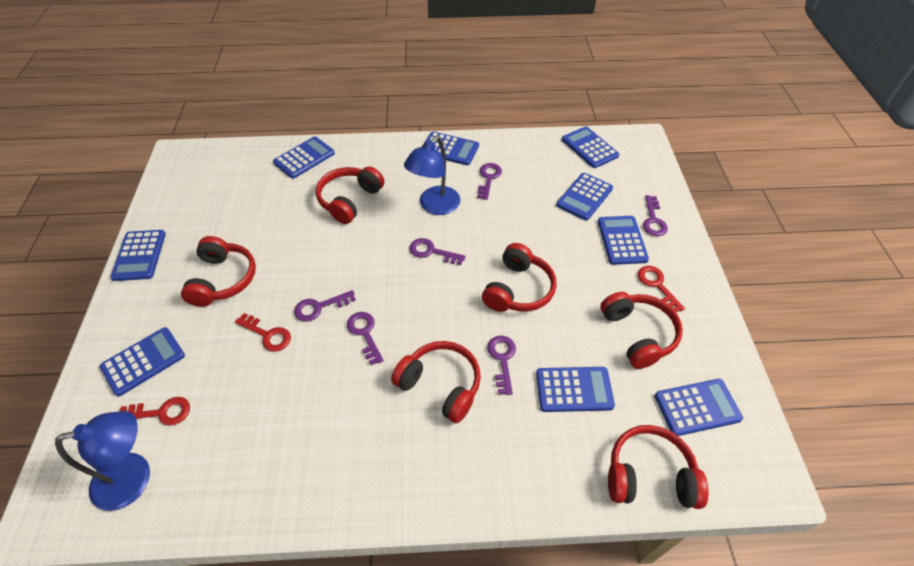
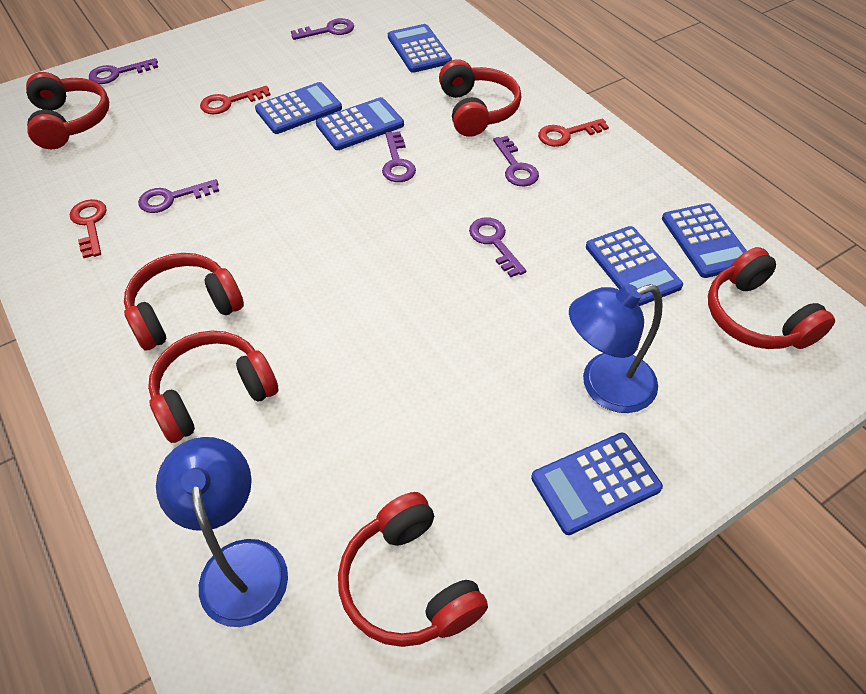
blue calculator: 9 -> 6

